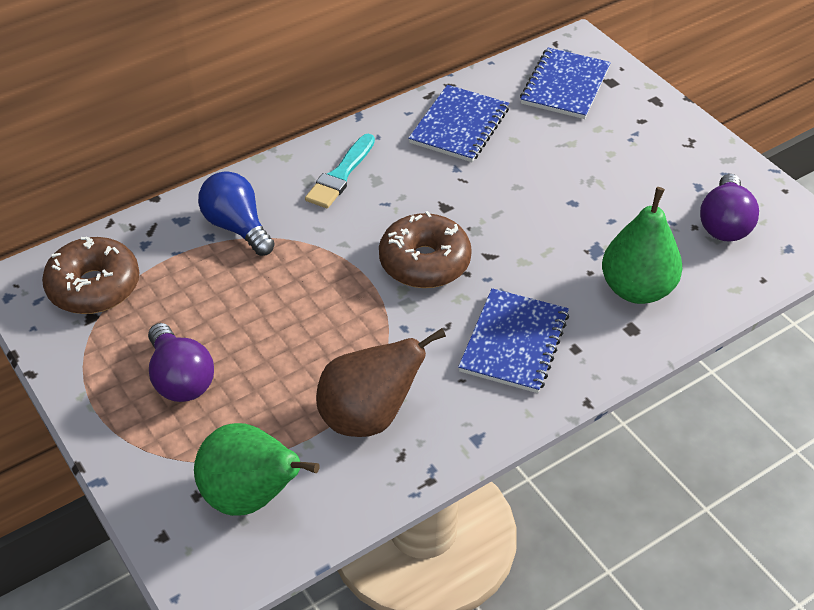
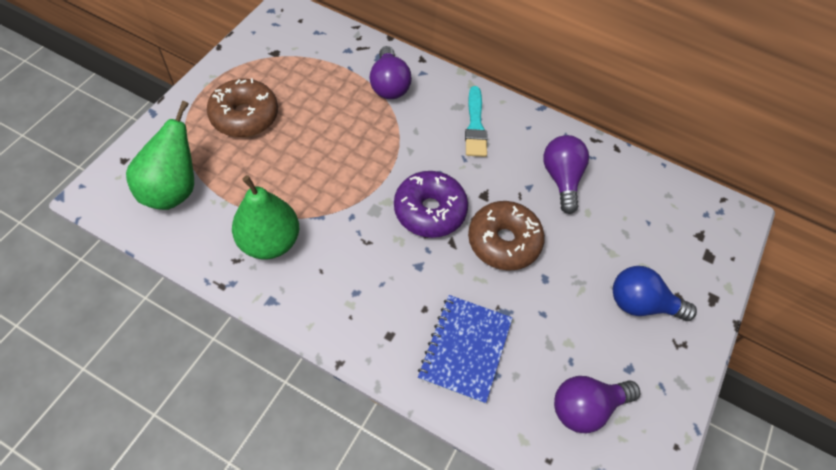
blue notebook: 3 -> 1
brown pear: 1 -> 0
purple donut: 0 -> 1
purple light bulb: 2 -> 3

